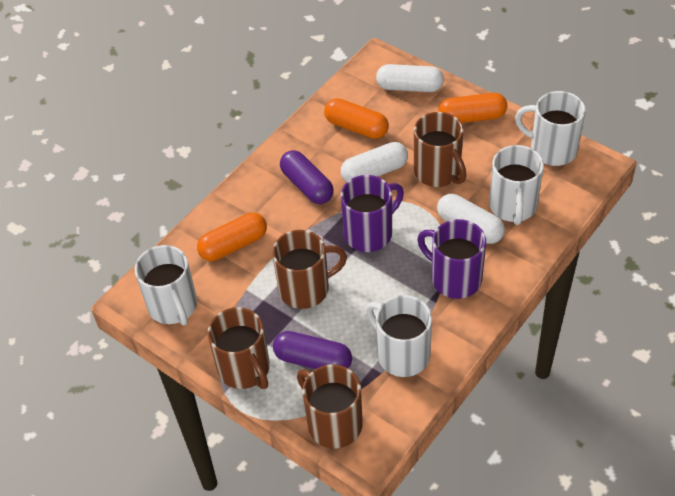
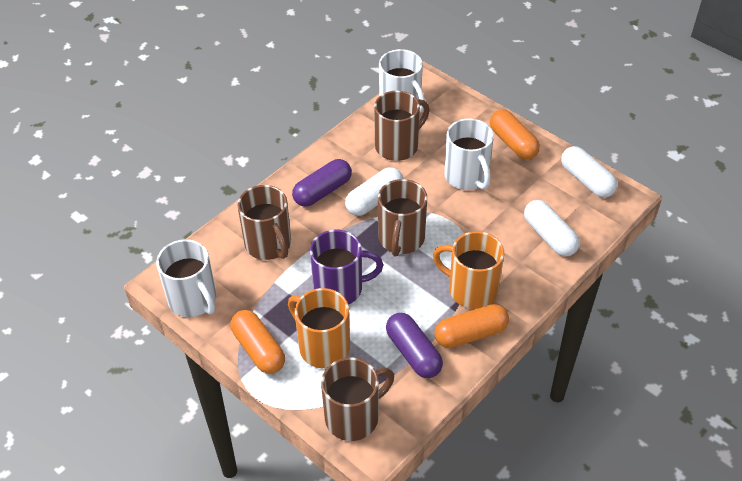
orange mug: 0 -> 2
purple mug: 2 -> 1
white mug: 4 -> 3

